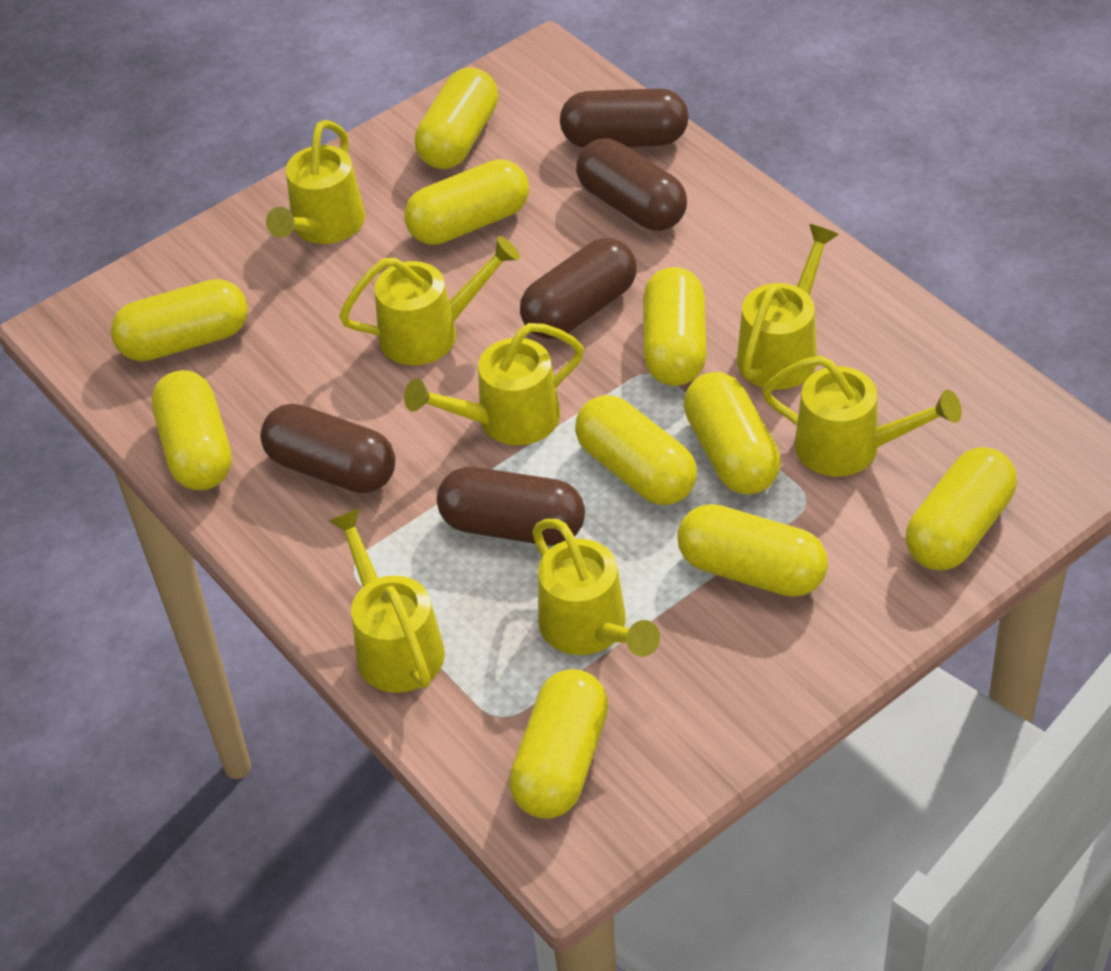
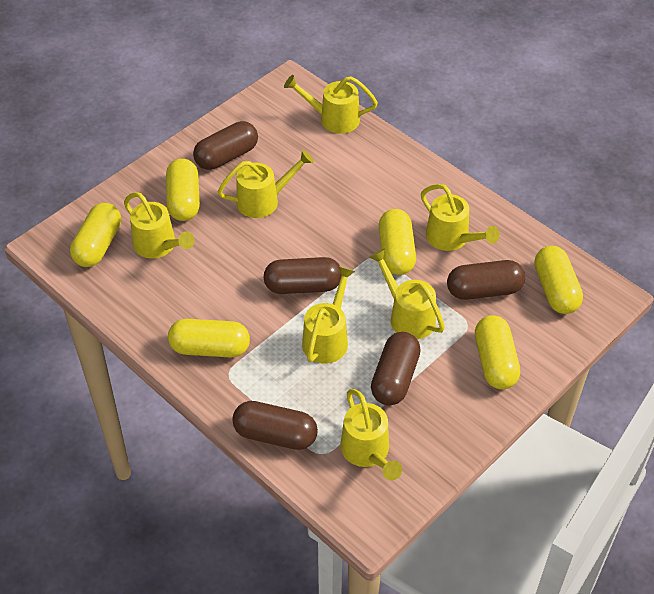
yellow capsule: 10 -> 6

